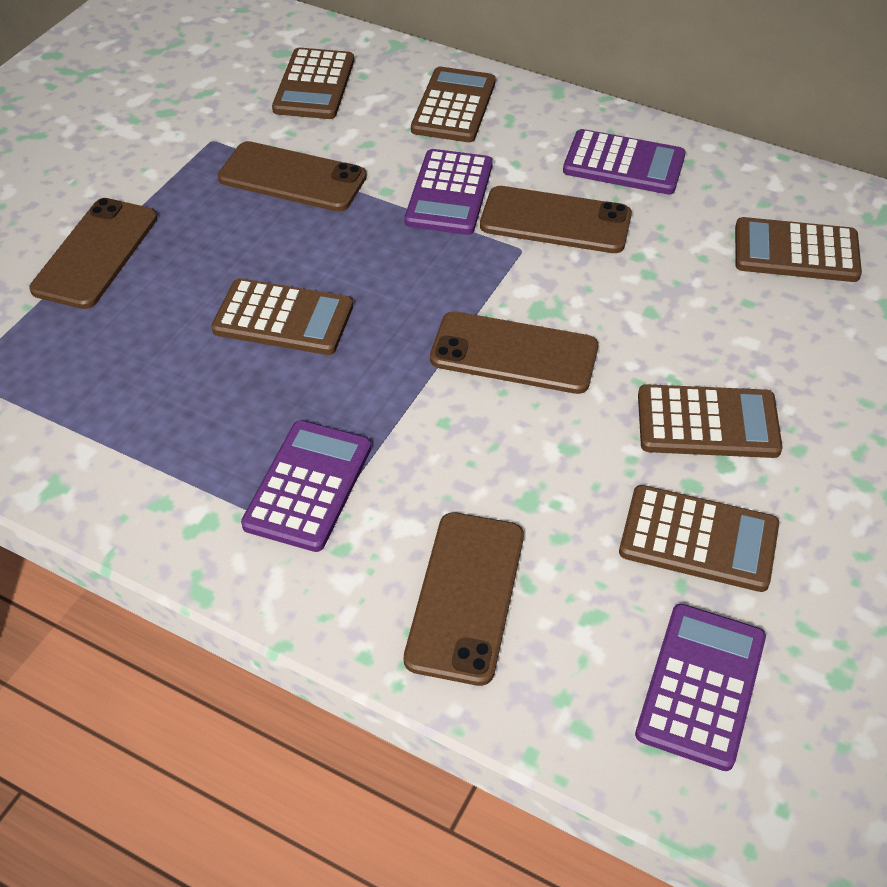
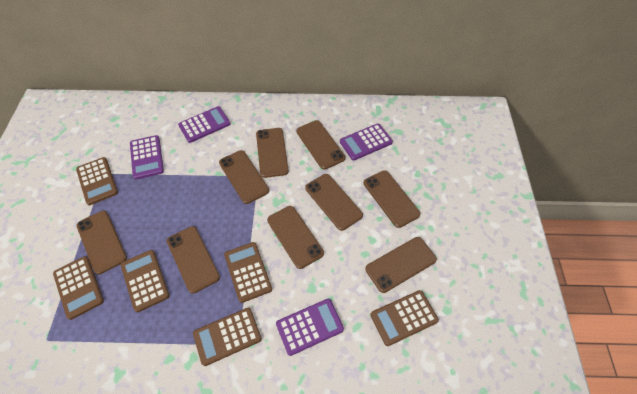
brown phone: 5 -> 9

